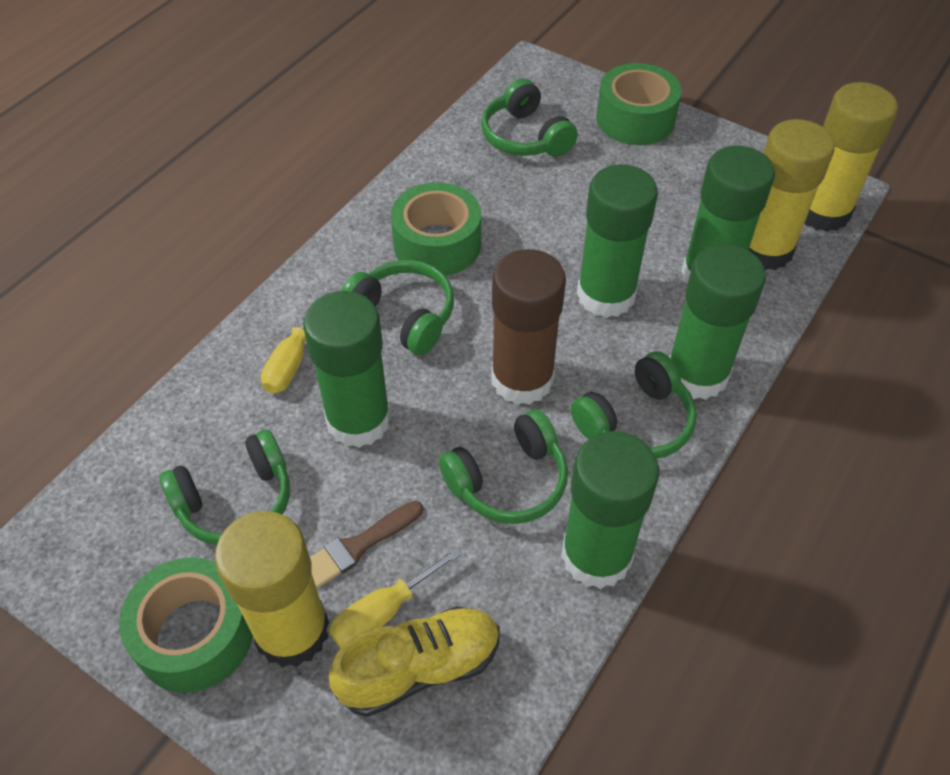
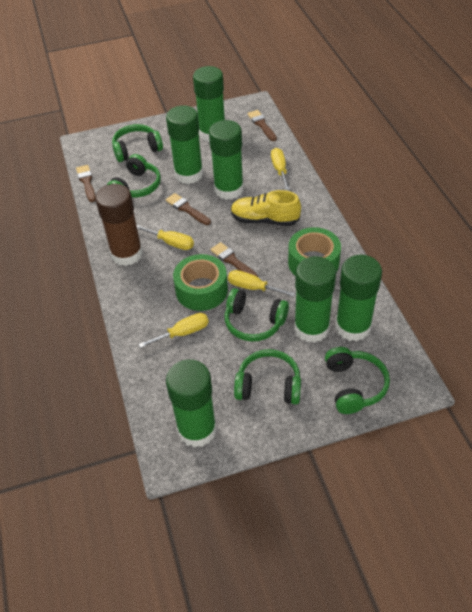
brown brush: 1 -> 4
green glue stick: 5 -> 6
green tape: 3 -> 2
yellow glue stick: 3 -> 0
yellow screwdriver: 2 -> 4

